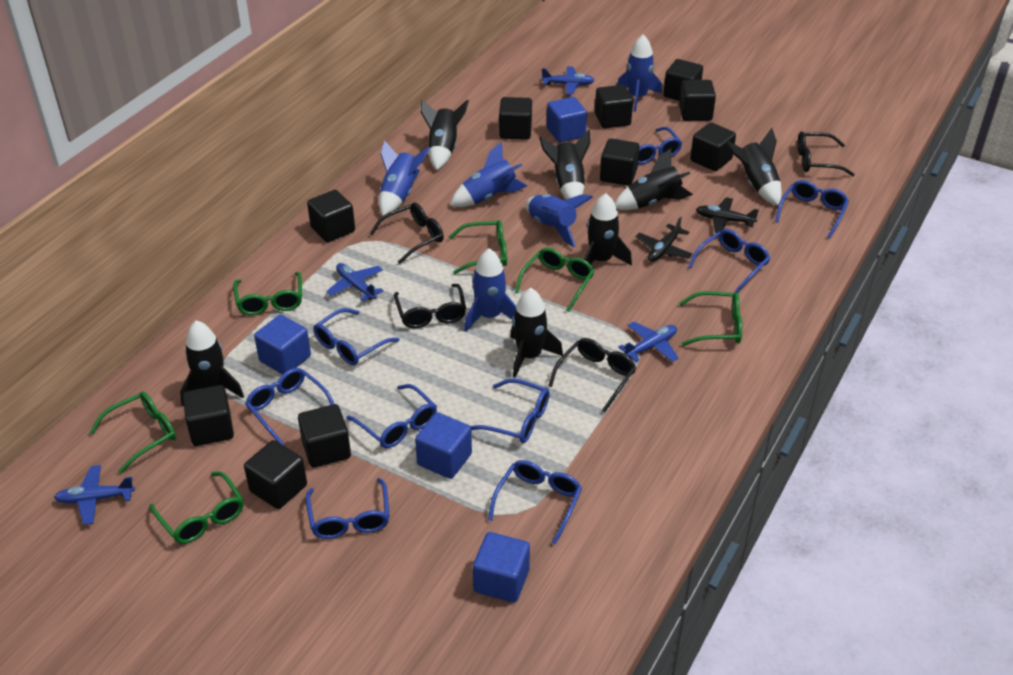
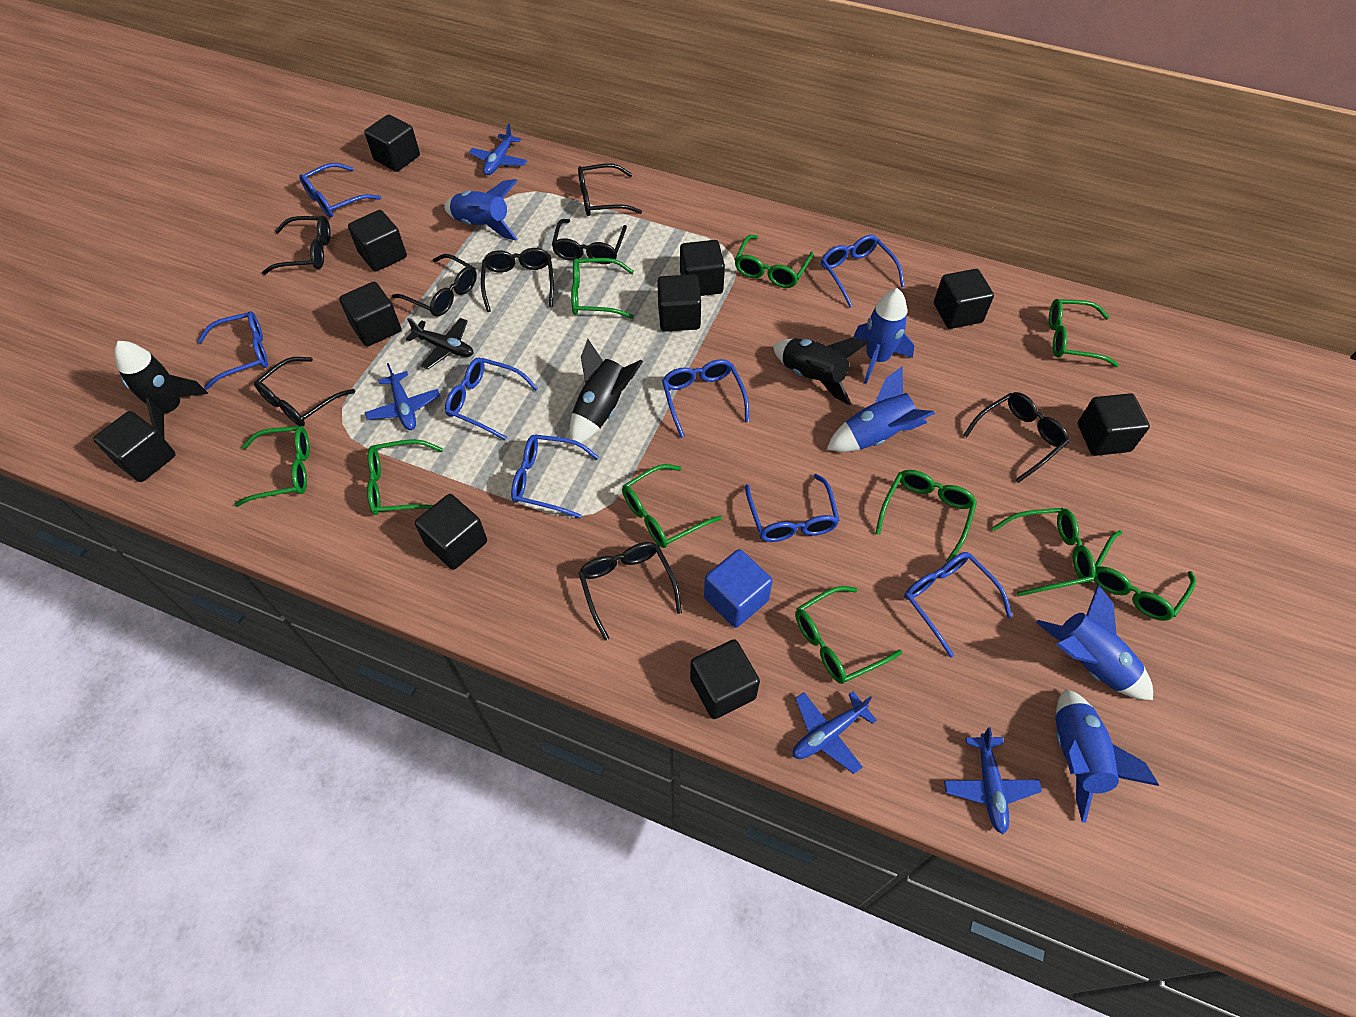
black glasses: 4 -> 8
black plane: 2 -> 1
black rocket: 7 -> 3
blue cube: 4 -> 1
blue glasses: 9 -> 8
green glasses: 6 -> 10

